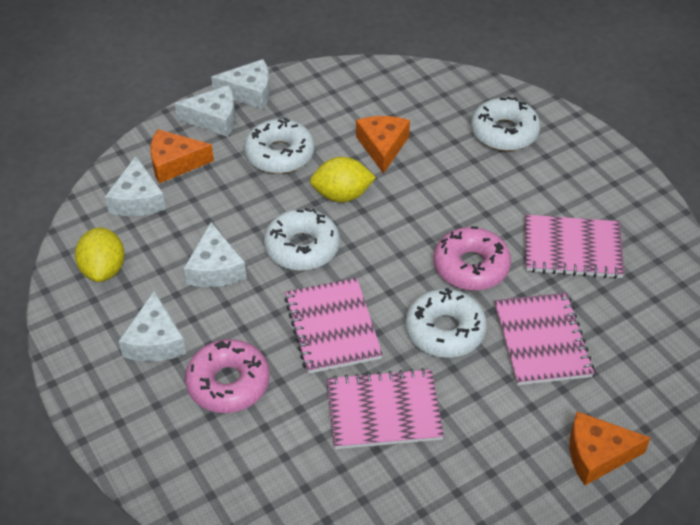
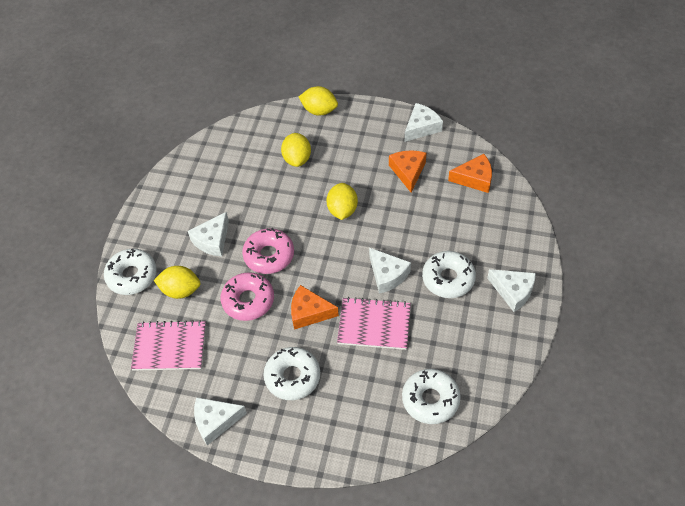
pink notebook: 4 -> 2
yellow lemon: 2 -> 4

